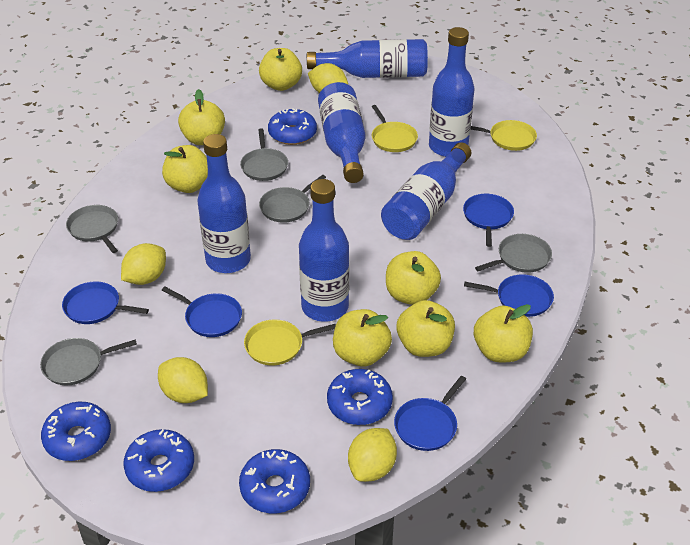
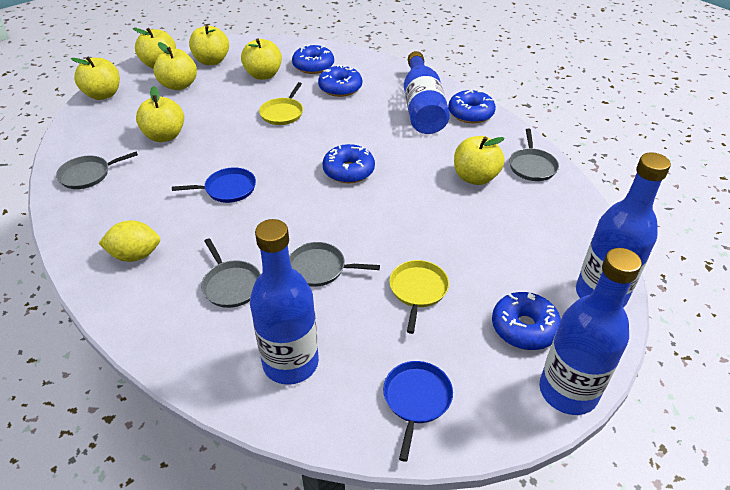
blue bottle: 6 -> 4
blue pan: 5 -> 2
grey pan: 5 -> 4
yellow lemon: 4 -> 1
yellow pan: 3 -> 2

